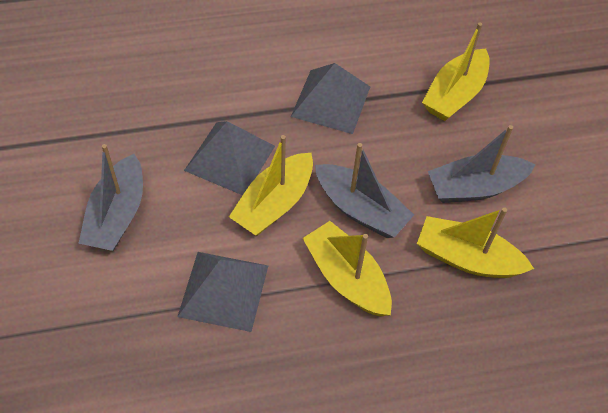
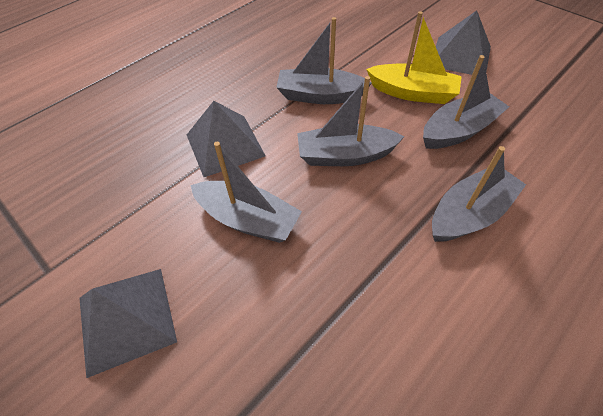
grey boat: 3 -> 5
yellow boat: 4 -> 1

